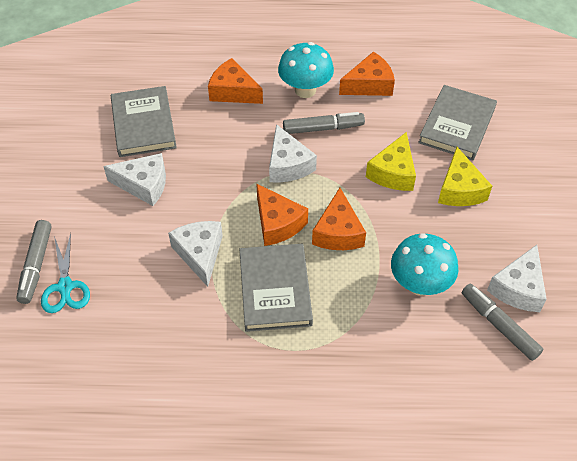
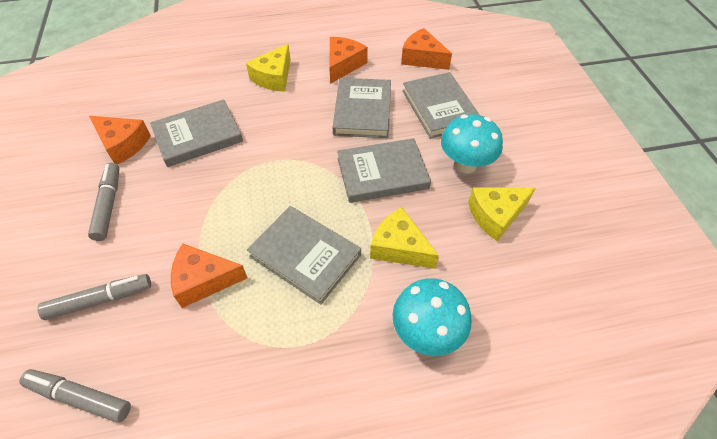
grey book: 3 -> 5
turquoise scissors: 1 -> 0
white cheese: 4 -> 0
yellow cheese: 2 -> 3

